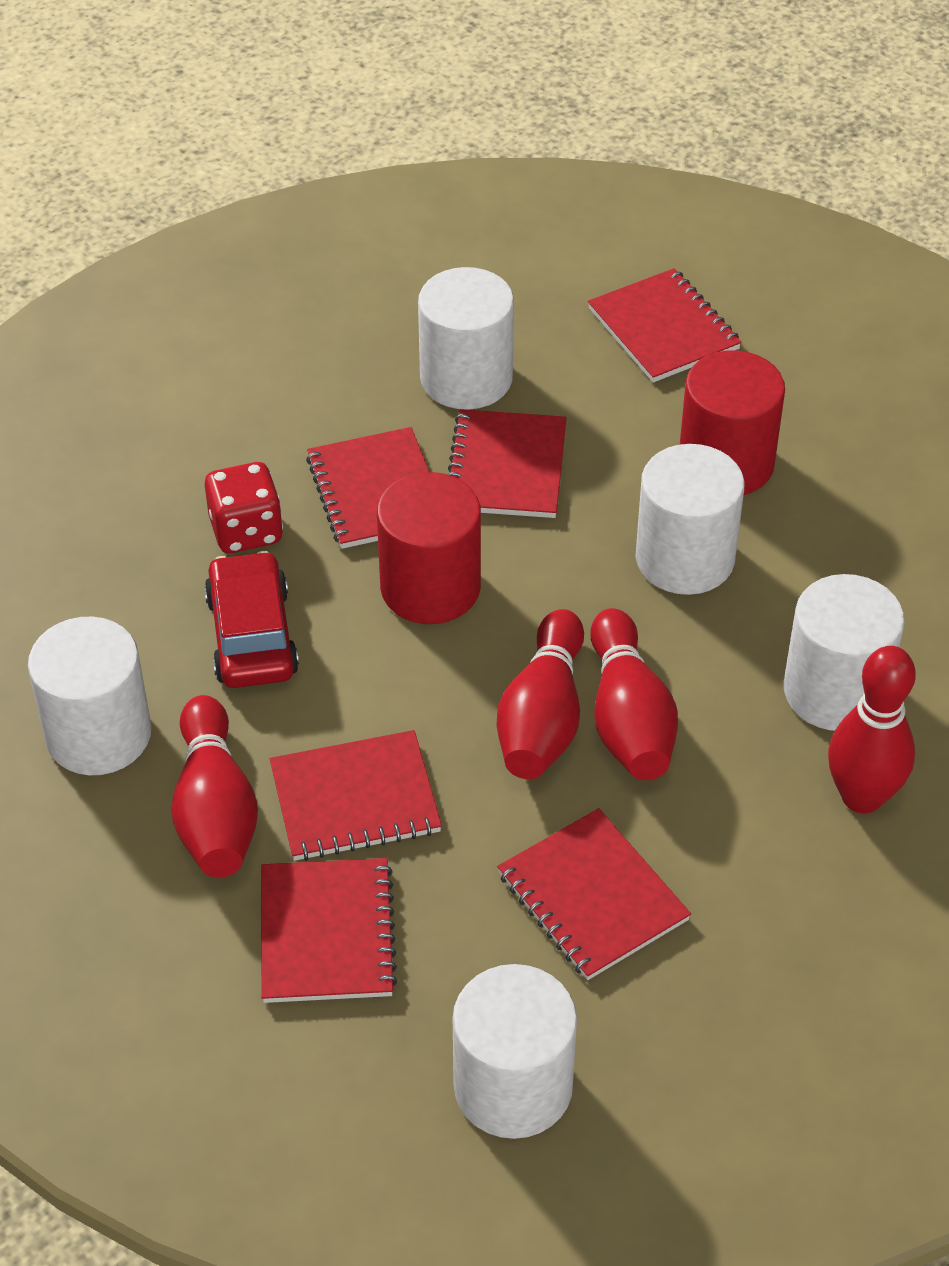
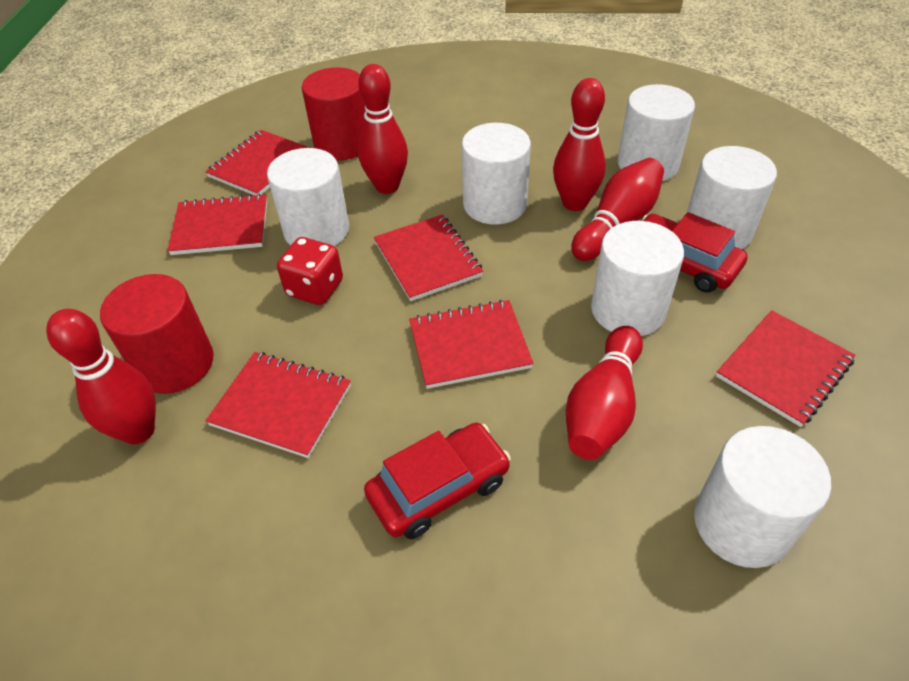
red bowling pin: 4 -> 5
red car: 1 -> 2
white cylinder: 5 -> 6

